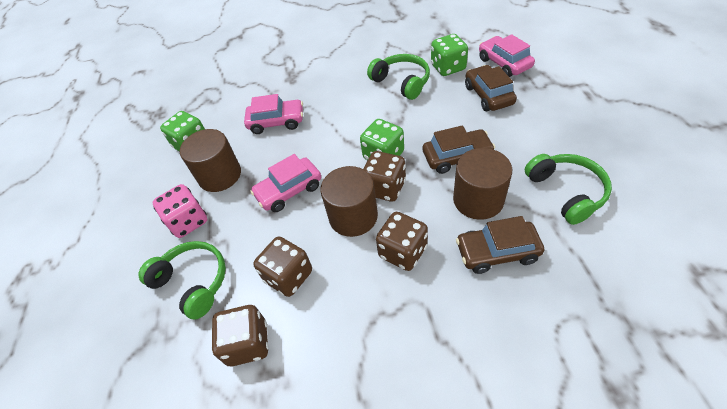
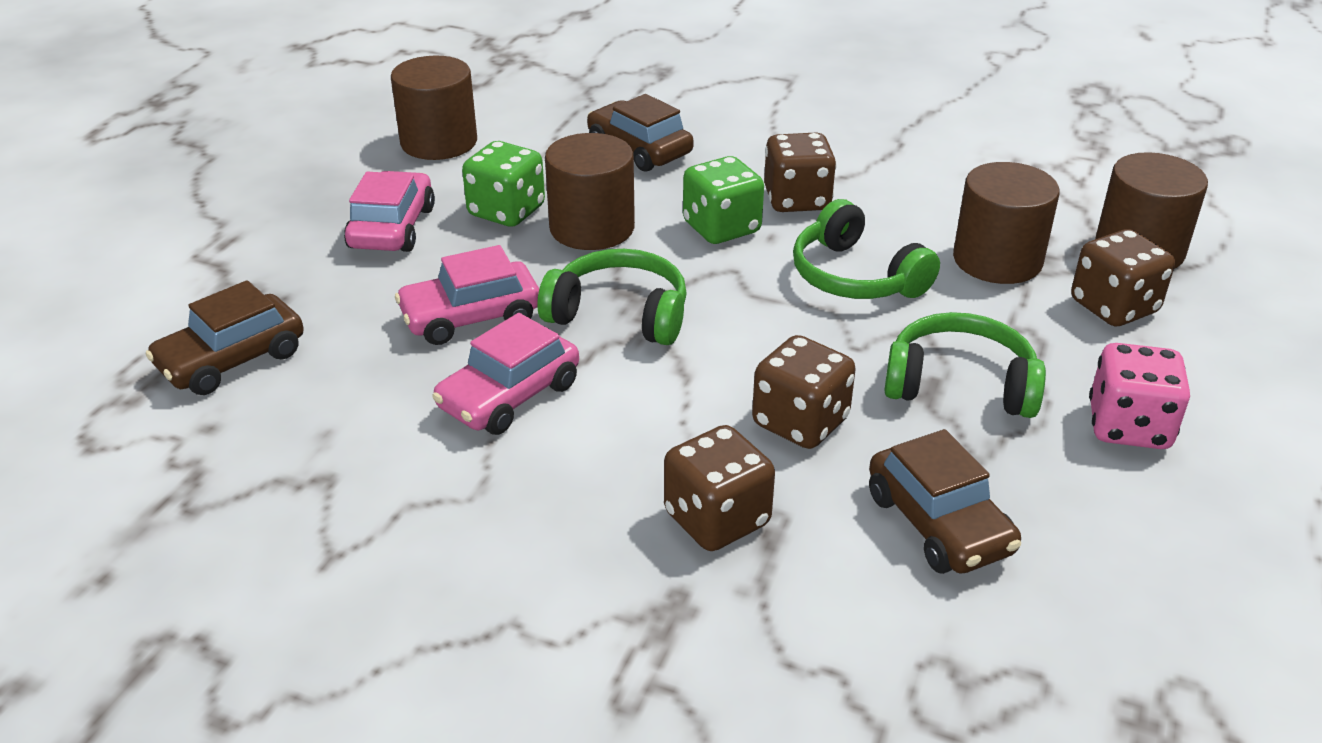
brown cylinder: 3 -> 4
green dice: 3 -> 2

